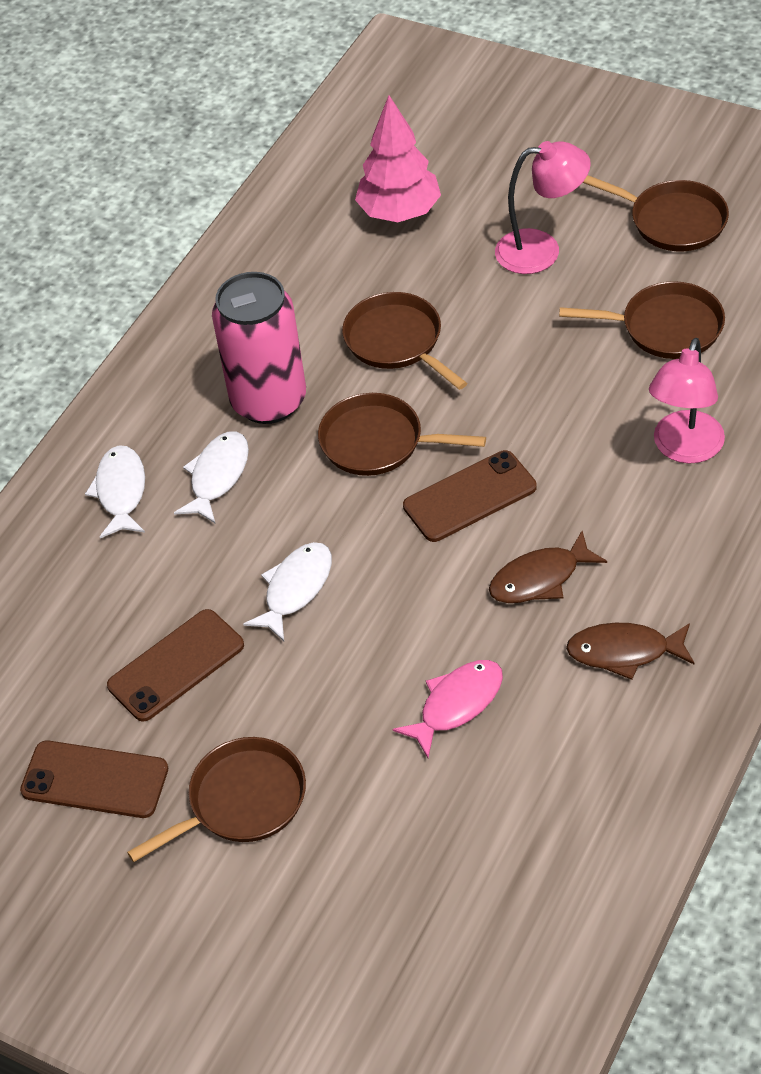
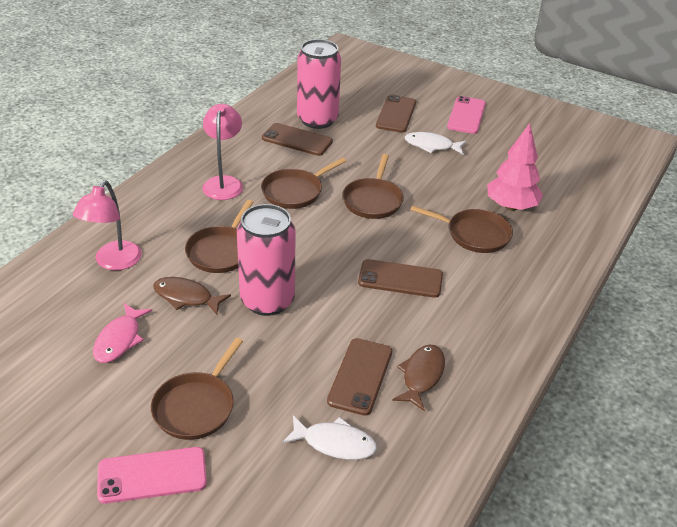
brown phone: 3 -> 4
pink can: 1 -> 2
pink phone: 0 -> 2
white fish: 3 -> 2

